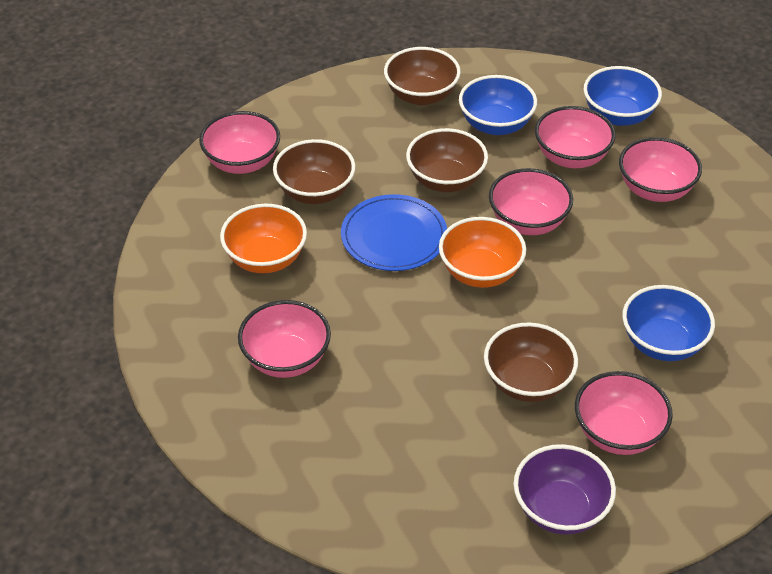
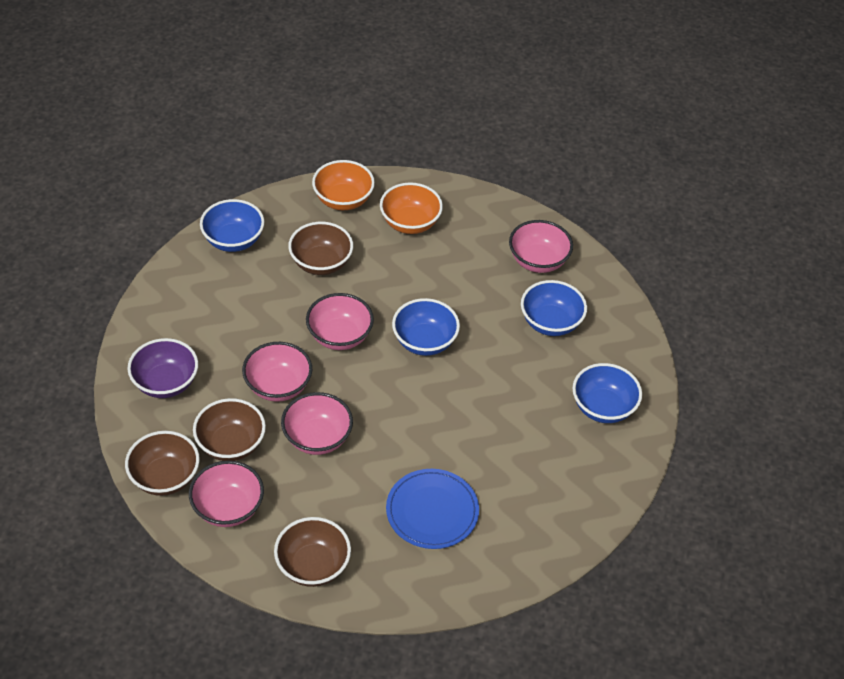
blue bowl: 3 -> 4
pink bowl: 6 -> 5

